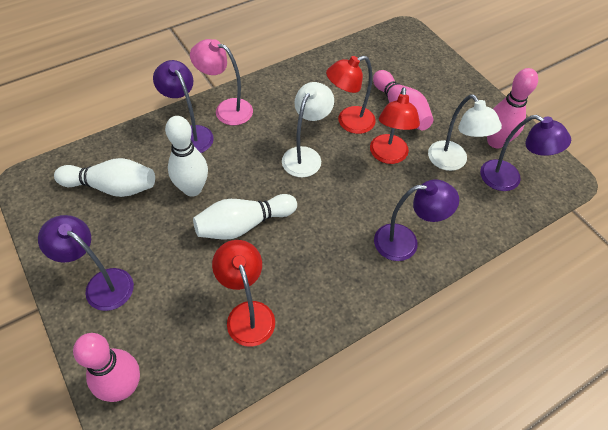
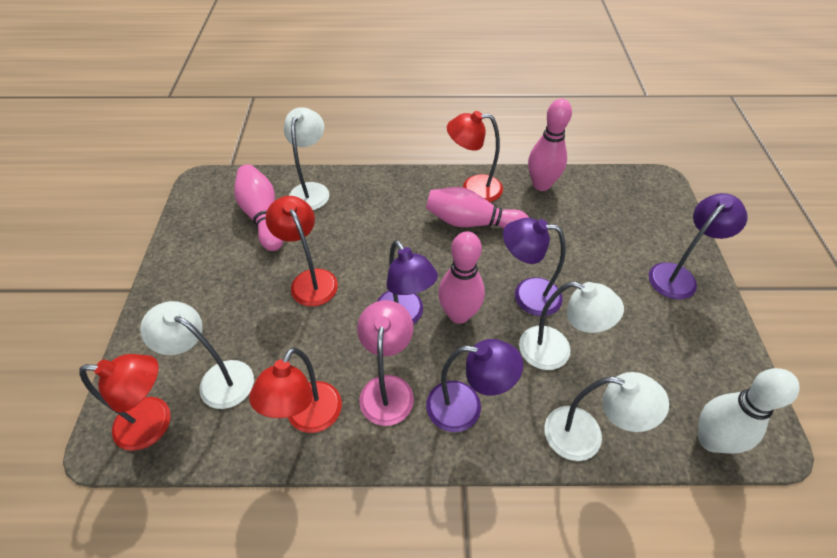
pink bowling pin: 3 -> 4
red lamp: 3 -> 4
white bowling pin: 3 -> 1
white lamp: 2 -> 4

